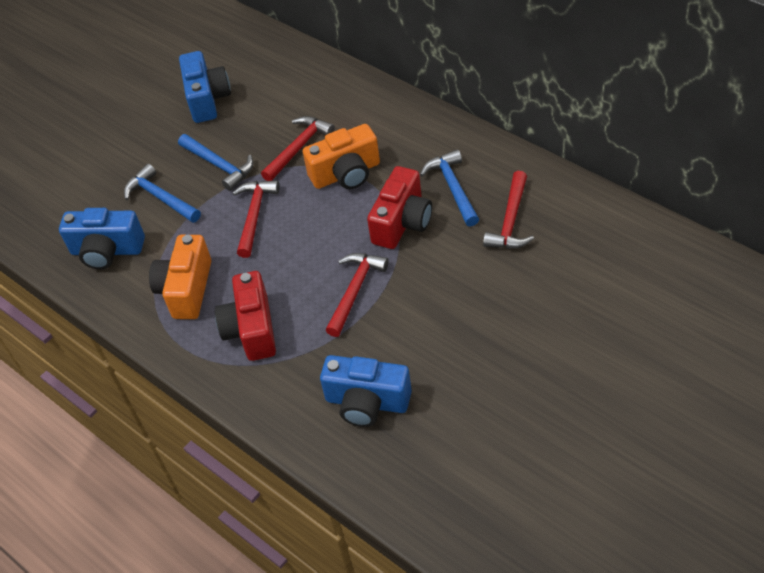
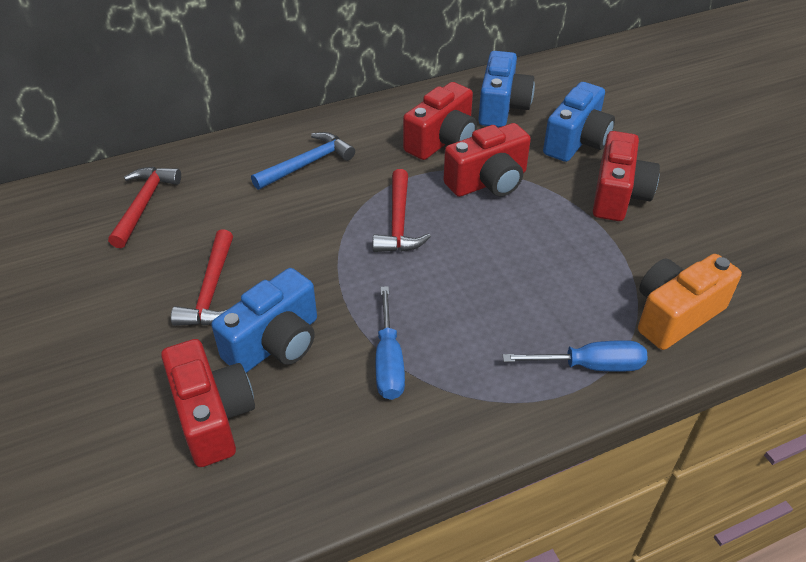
blue hammer: 3 -> 1
blue screwdriver: 0 -> 2
orange camera: 2 -> 1
red camera: 2 -> 4
red hammer: 4 -> 3

